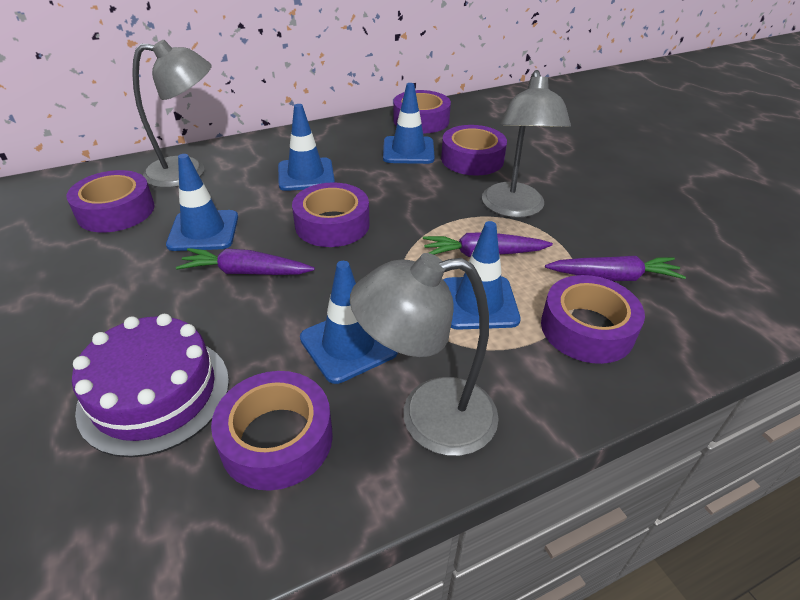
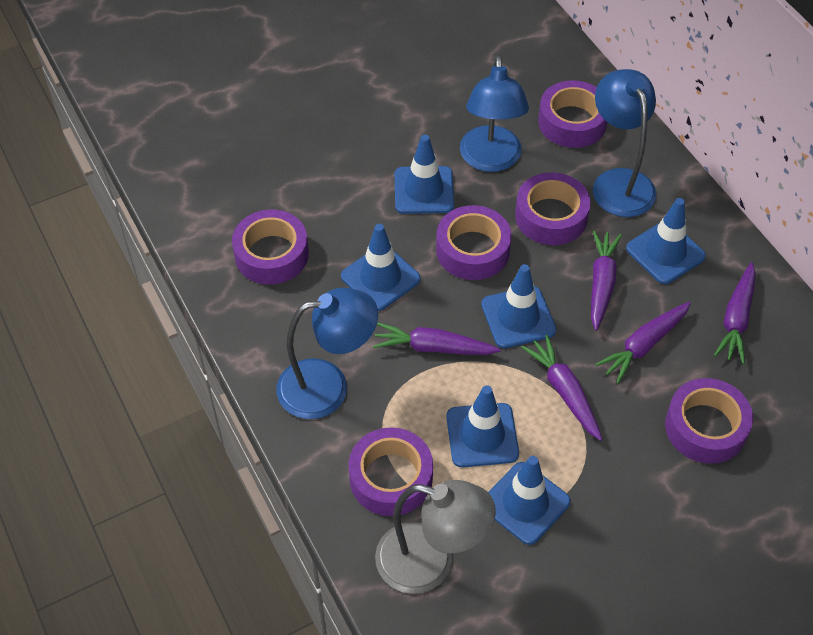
blue lamp: 0 -> 3
blue traffic cone: 5 -> 6
grey lamp: 3 -> 1
purple cake: 1 -> 0
purple carrot: 3 -> 5

